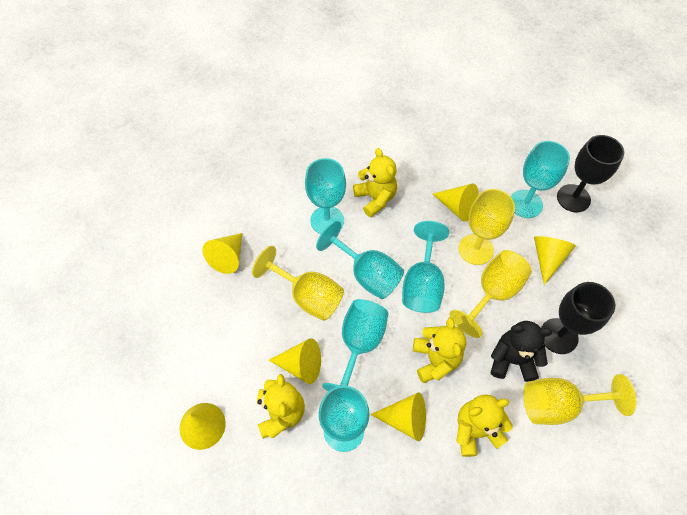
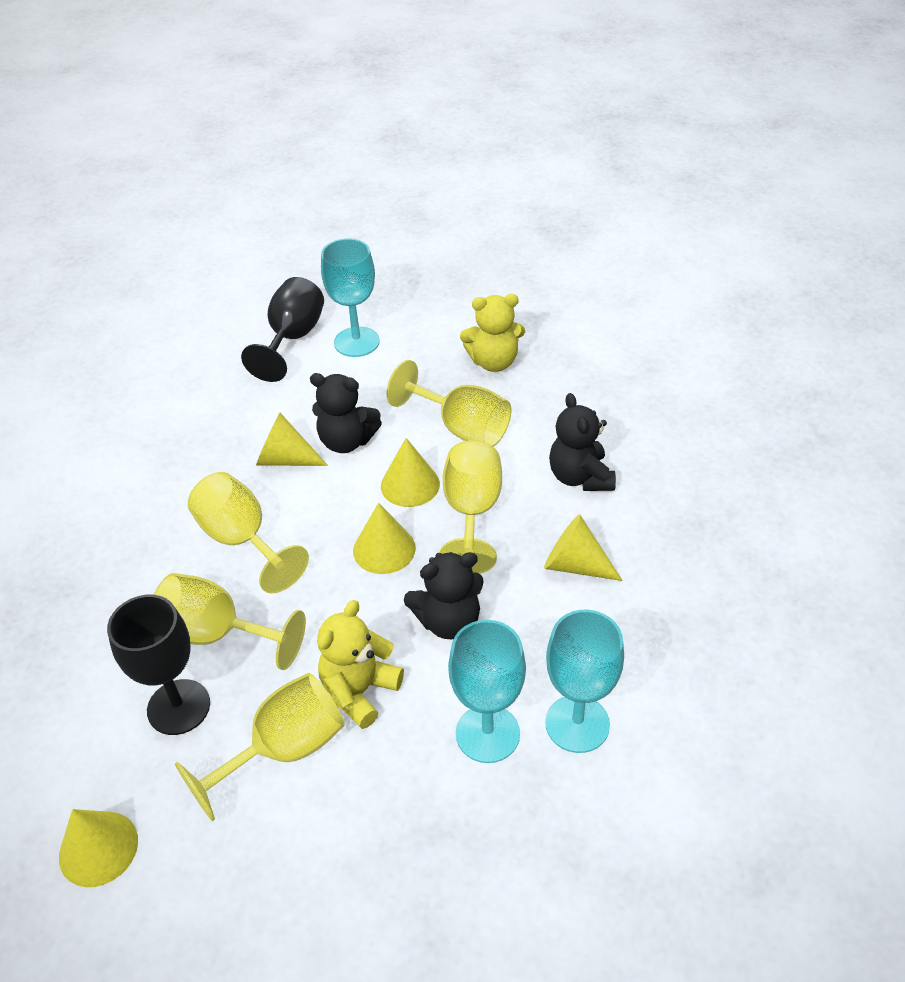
black teddy bear: 1 -> 3
turquoise goblet: 6 -> 3
yellow cone: 6 -> 5
yellow goblet: 4 -> 5
yellow teddy bear: 4 -> 2

